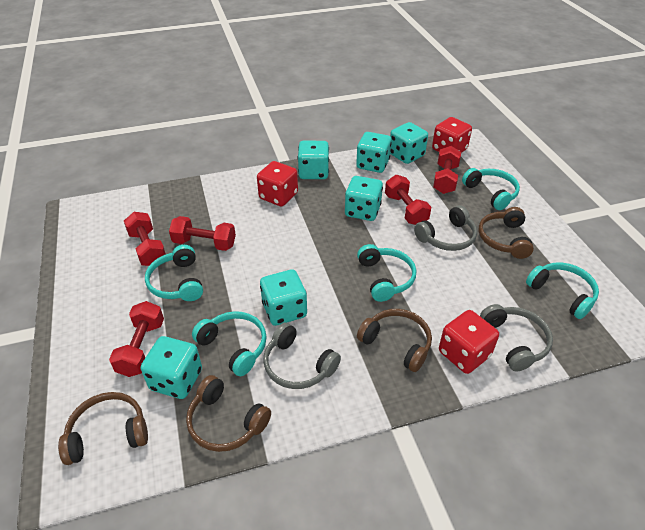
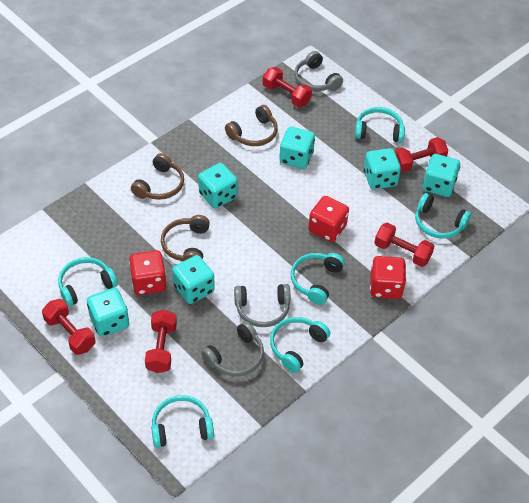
brown headphones: 4 -> 3
turquoise headphones: 5 -> 6

